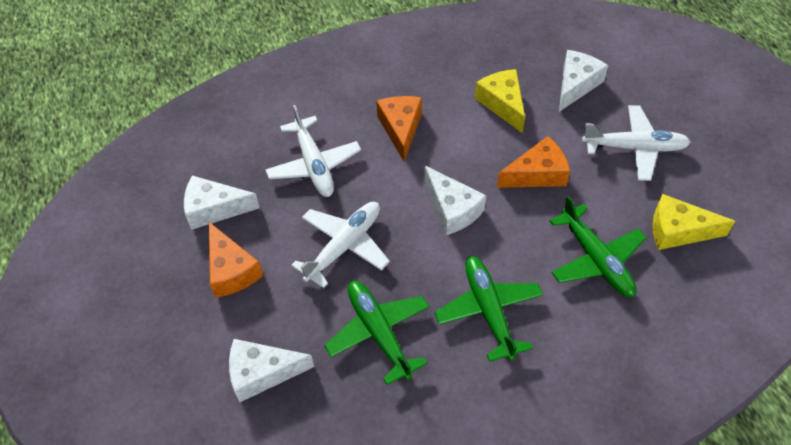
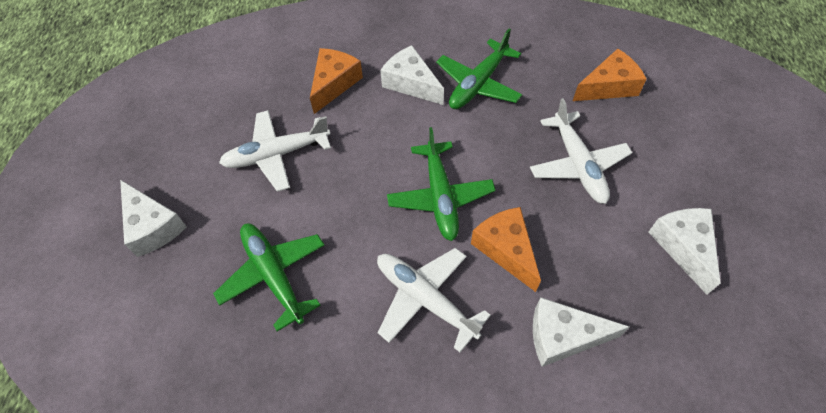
yellow cheese: 2 -> 0

